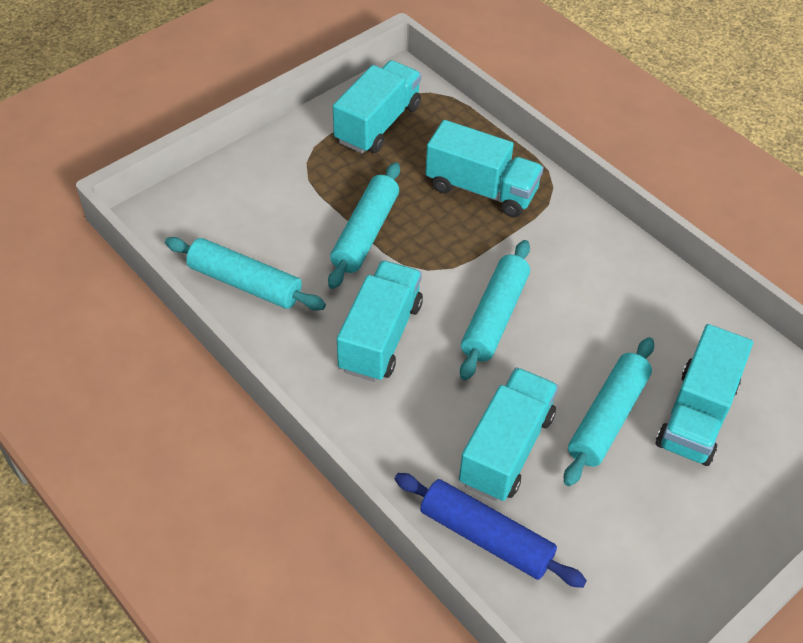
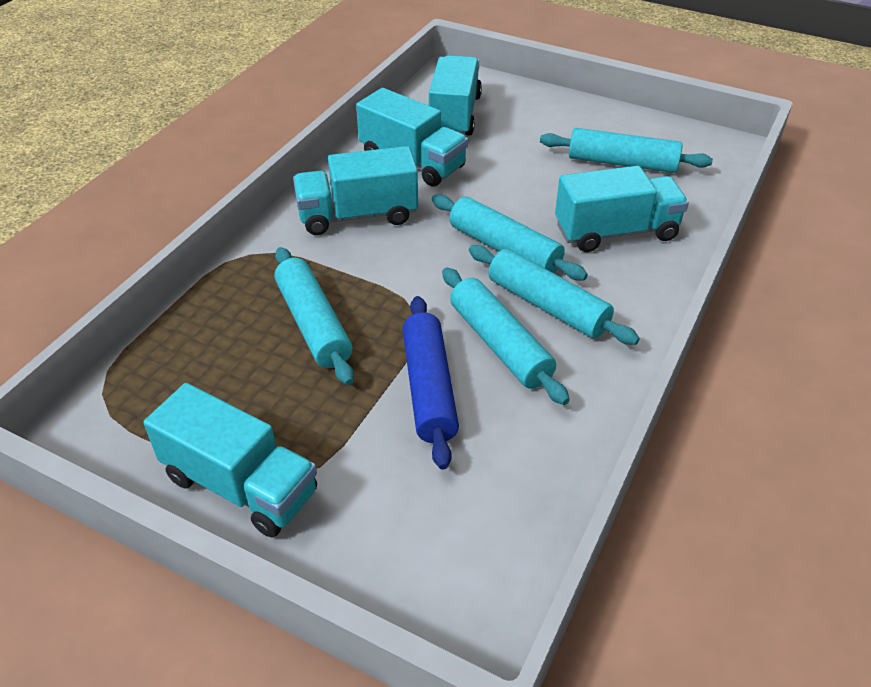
turquoise rolling pin: 4 -> 5

